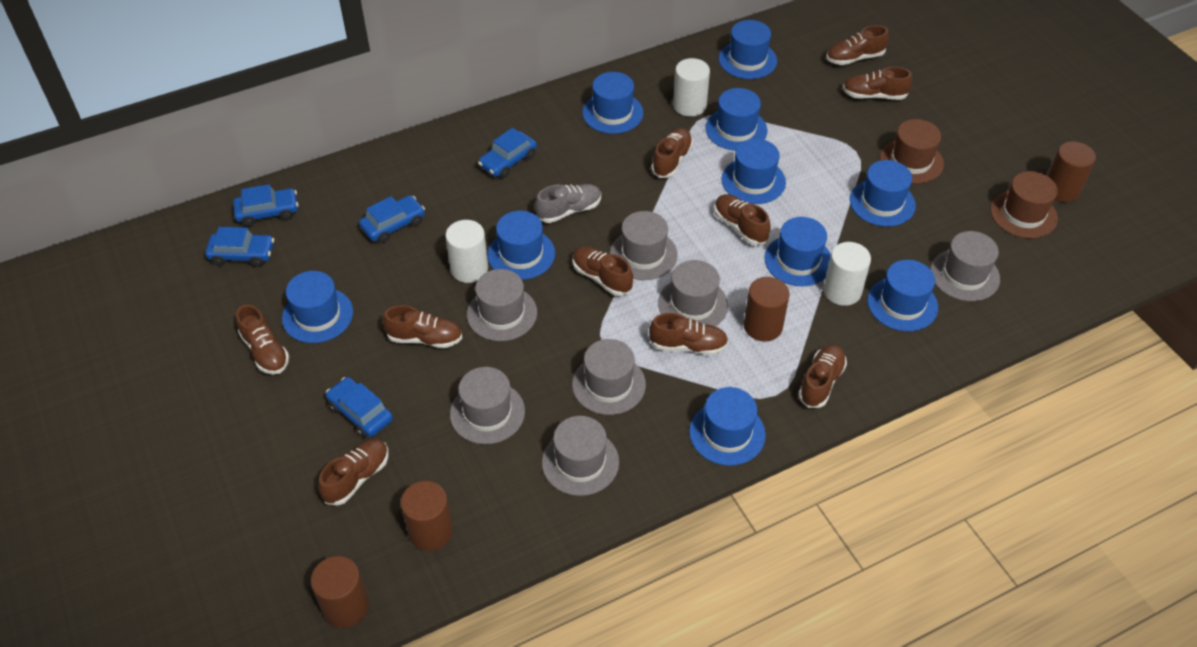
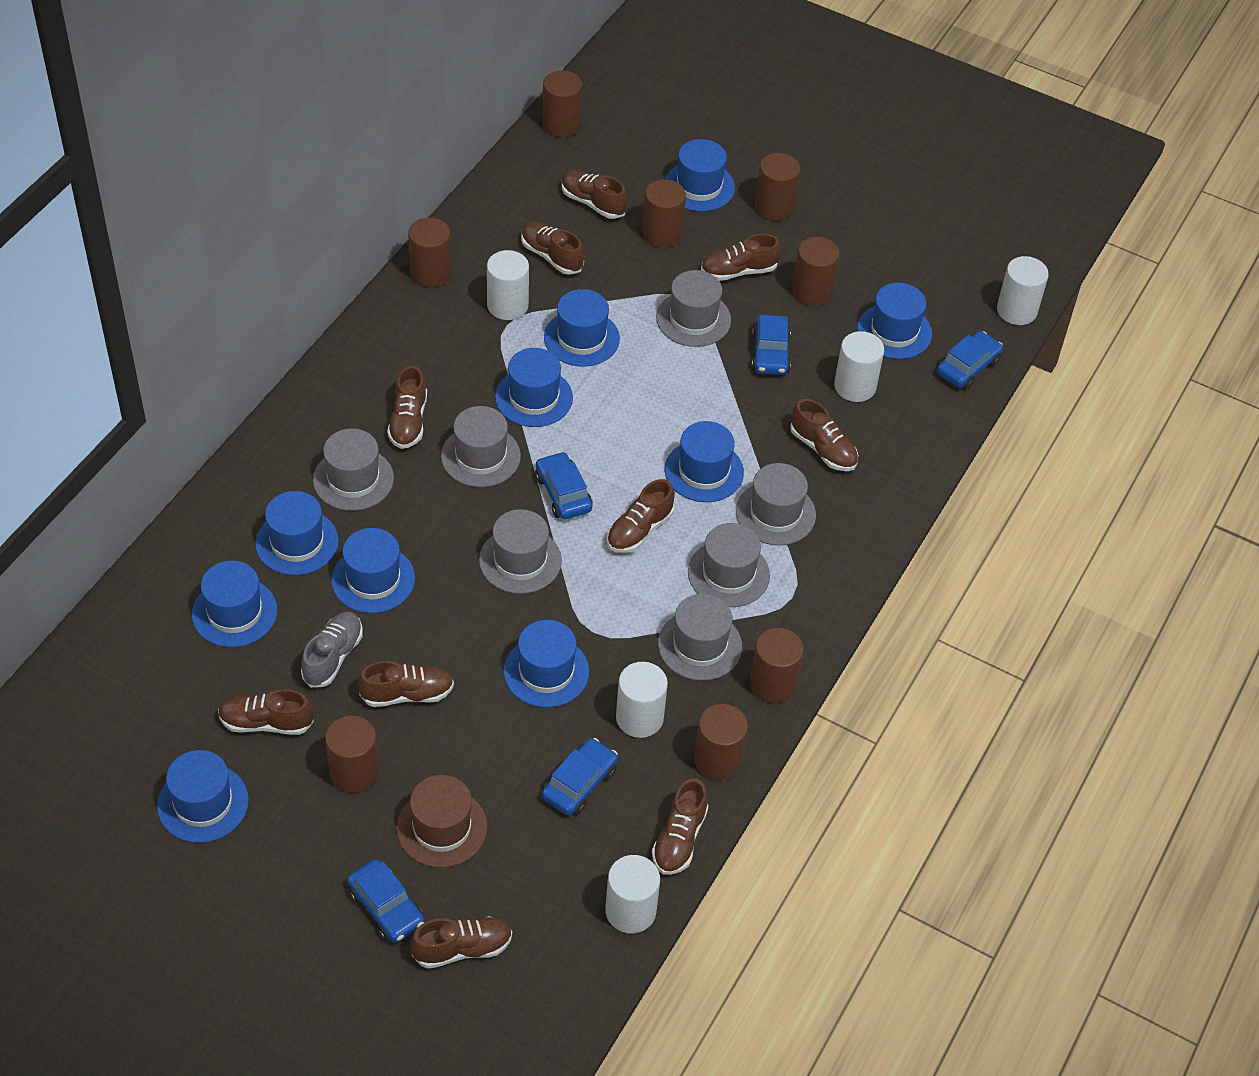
brown cylinder: 4 -> 8
brown hat: 2 -> 1
white cylinder: 3 -> 5

